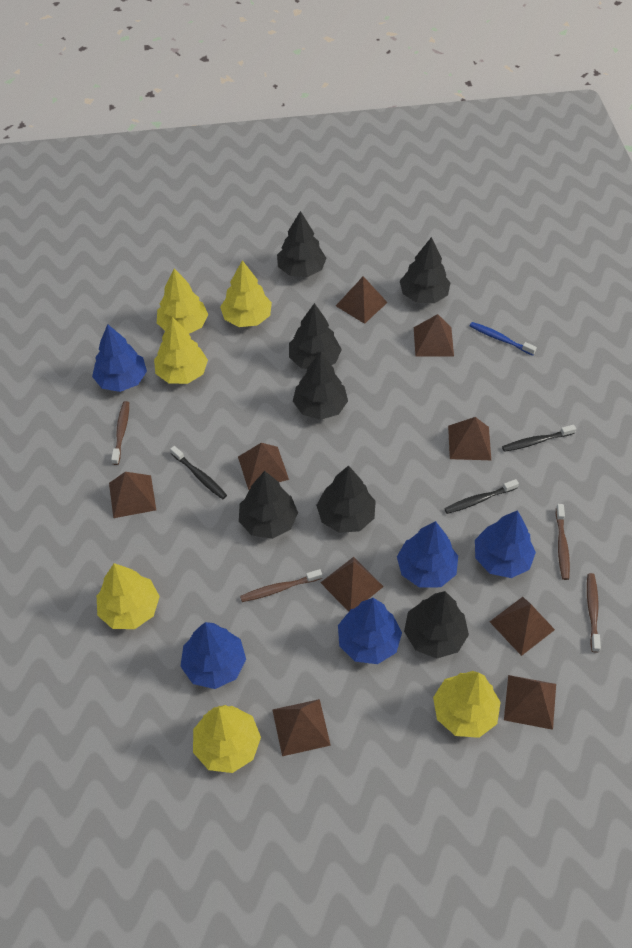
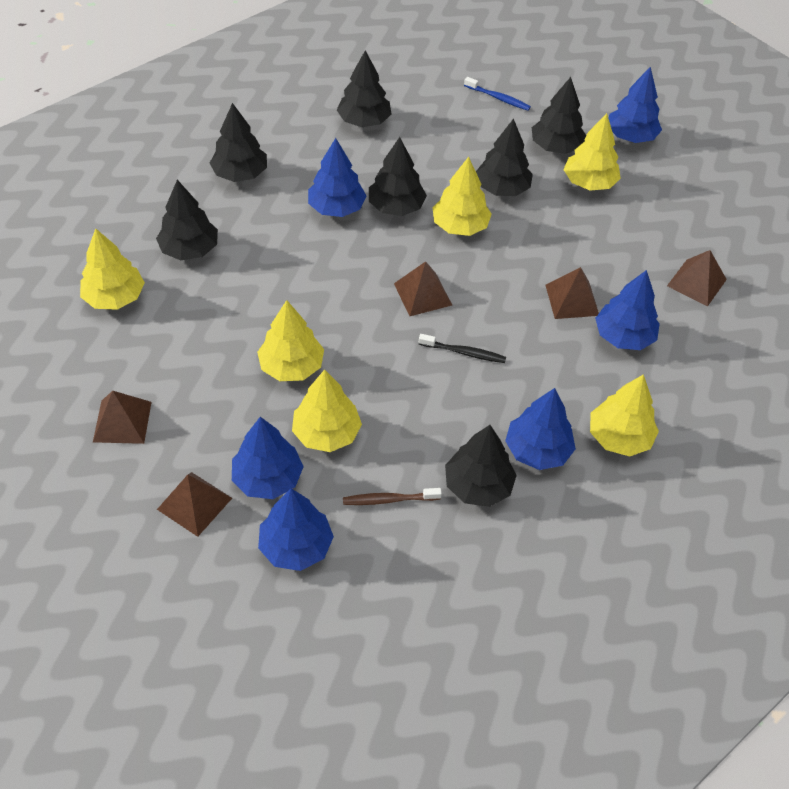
black toothbrush: 3 -> 1
blue tree: 5 -> 6
brown pyramid: 9 -> 5
brown toothbrush: 4 -> 1

